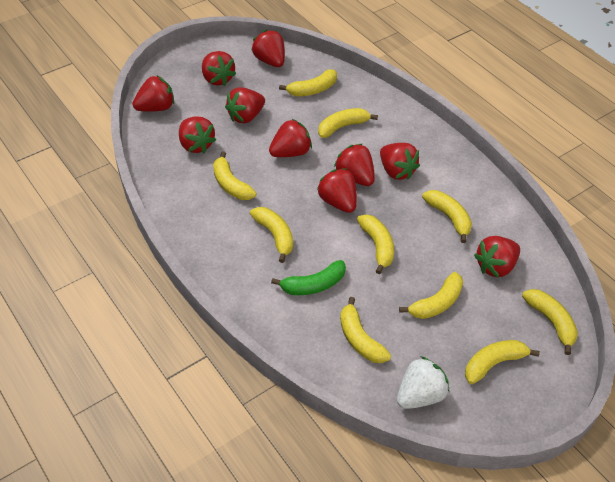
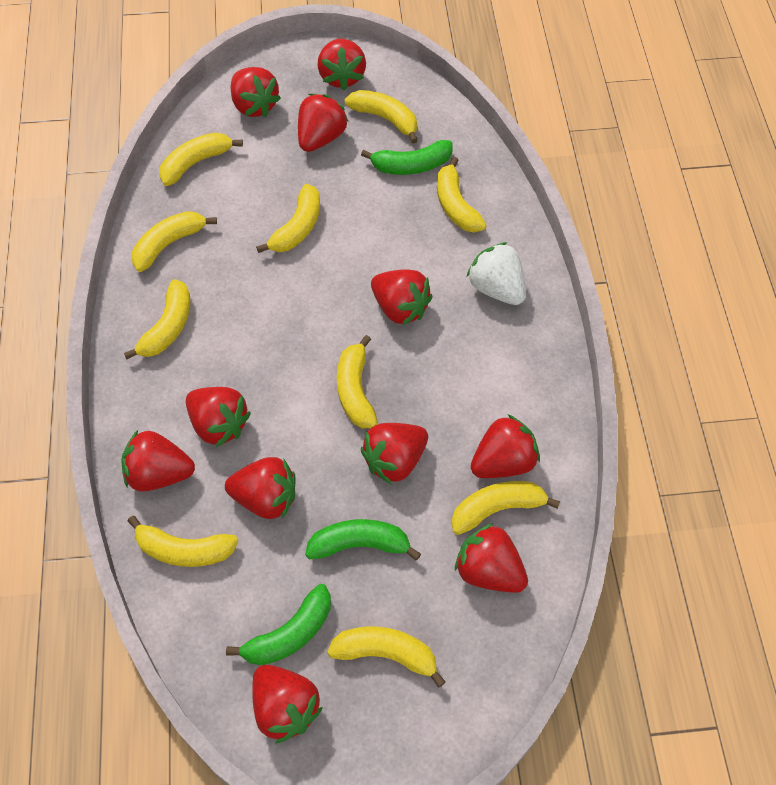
green banana: 1 -> 3
red strawberry: 10 -> 11

